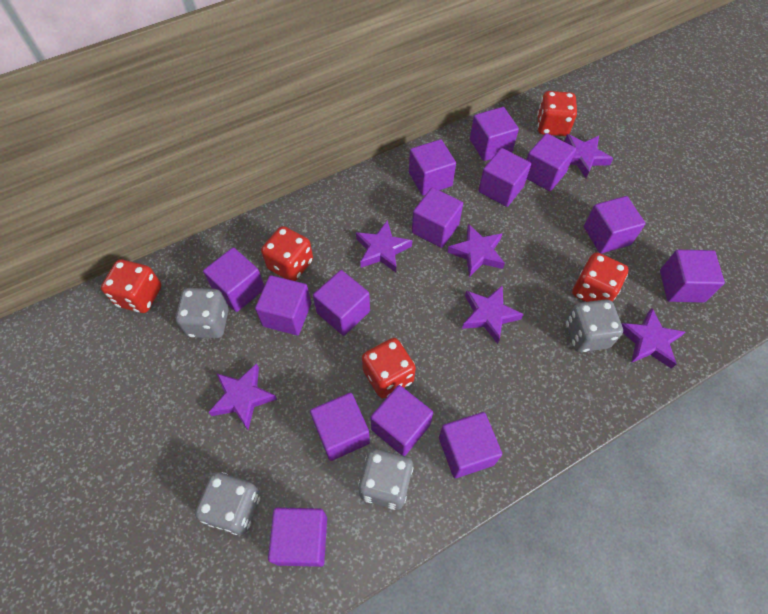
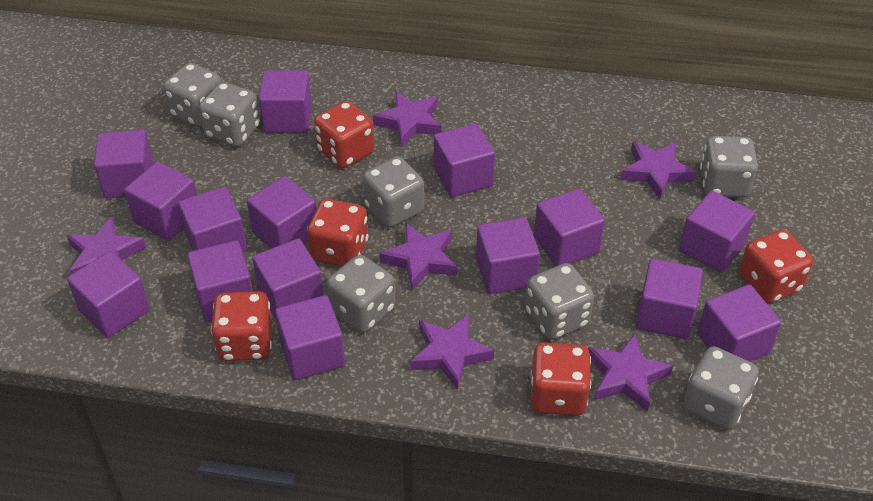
grey dice: 4 -> 7
purple cube: 14 -> 15

